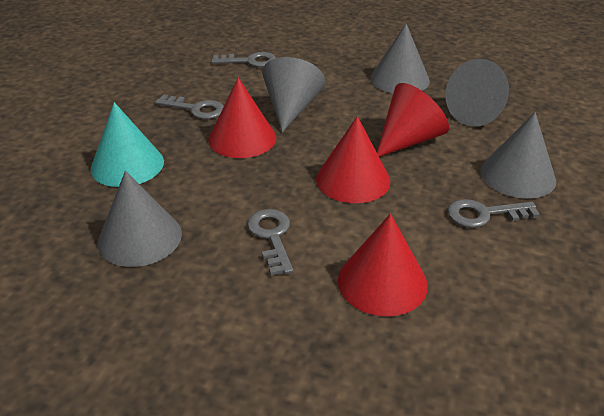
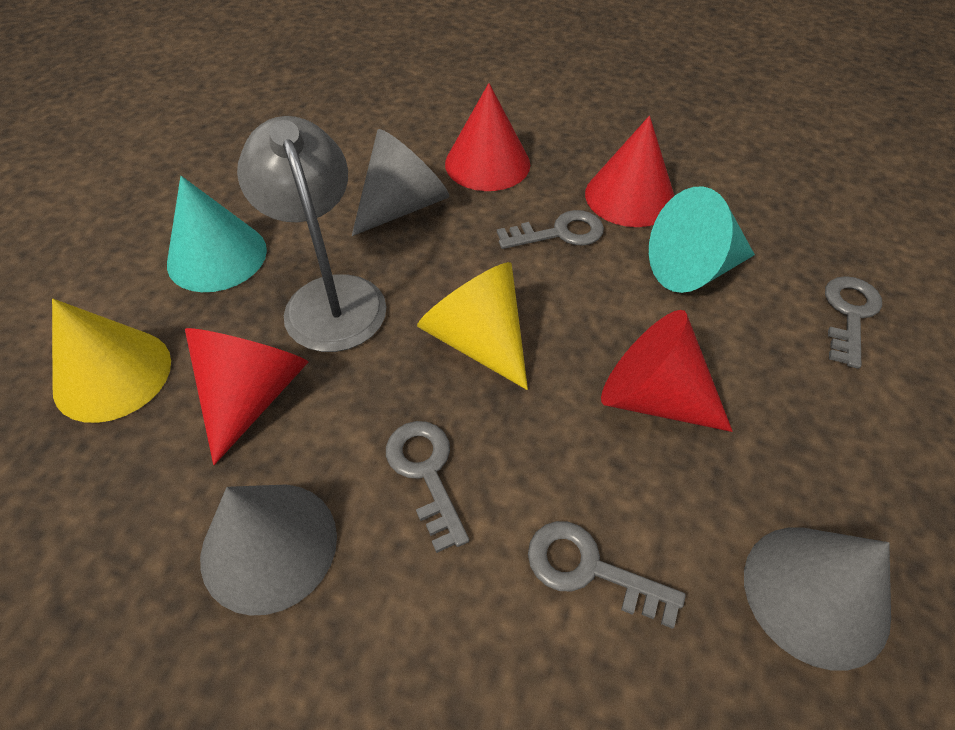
grey cone: 5 -> 3
grey lamp: 0 -> 1
turquoise cone: 1 -> 2
yellow cone: 0 -> 2

